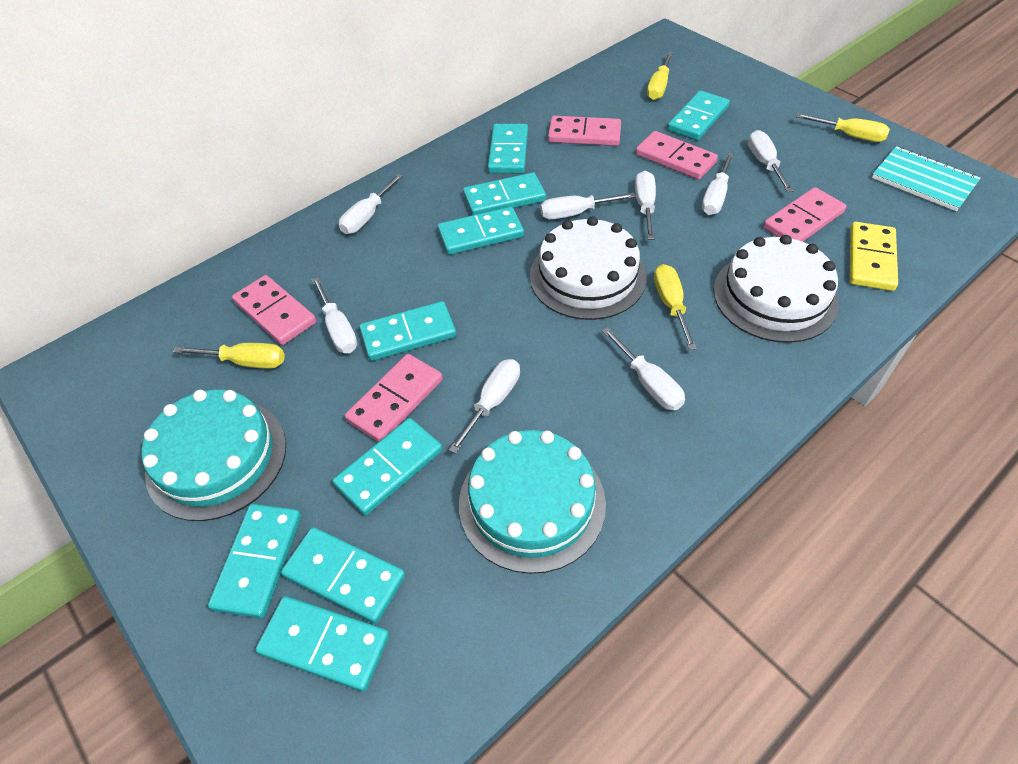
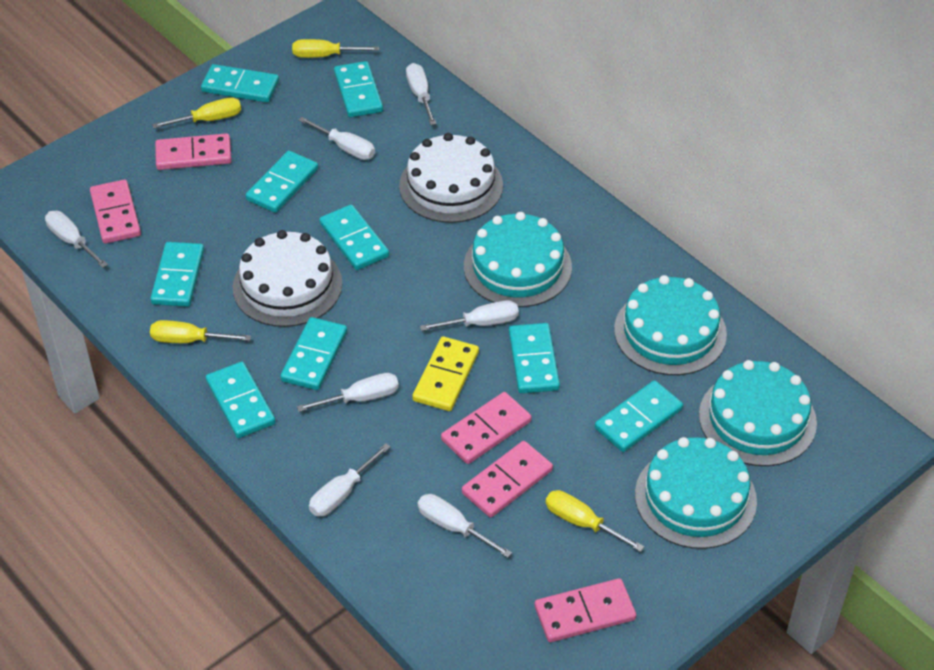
turquoise cake: 2 -> 4
turquoise notebook: 1 -> 0
white screwdriver: 8 -> 7

